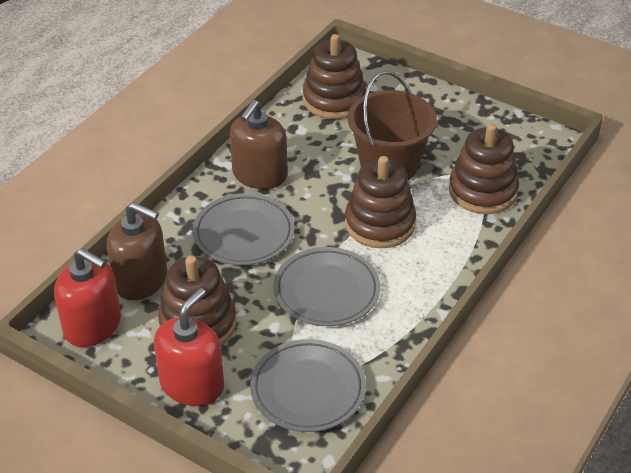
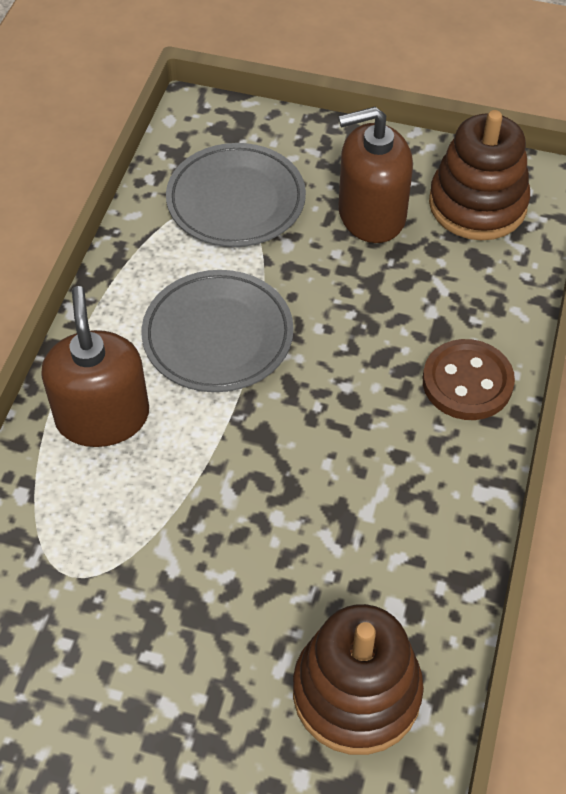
brown bucket: 1 -> 0
brown button: 0 -> 1
brown stacking toy: 4 -> 2
grey plate: 3 -> 2
red soap dispenser: 2 -> 0

